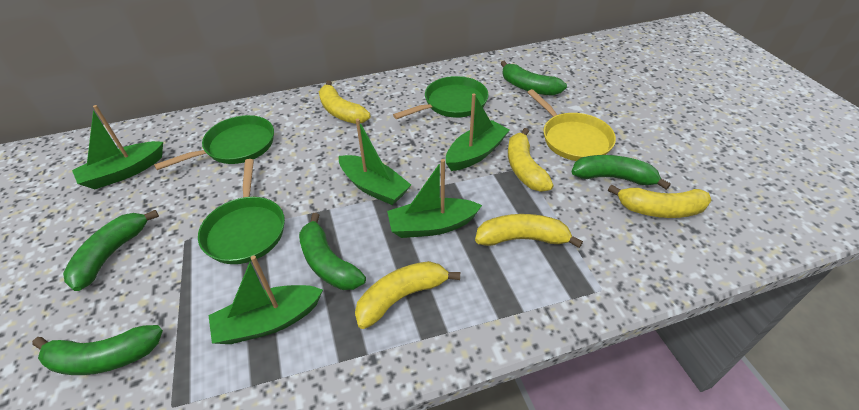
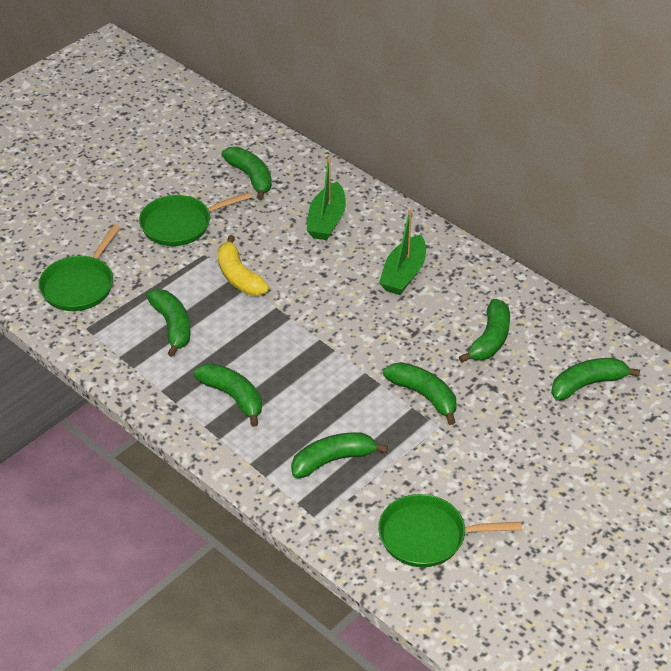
green banana: 5 -> 7
green boat: 5 -> 2
yellow banana: 5 -> 1
yellow pan: 1 -> 0

